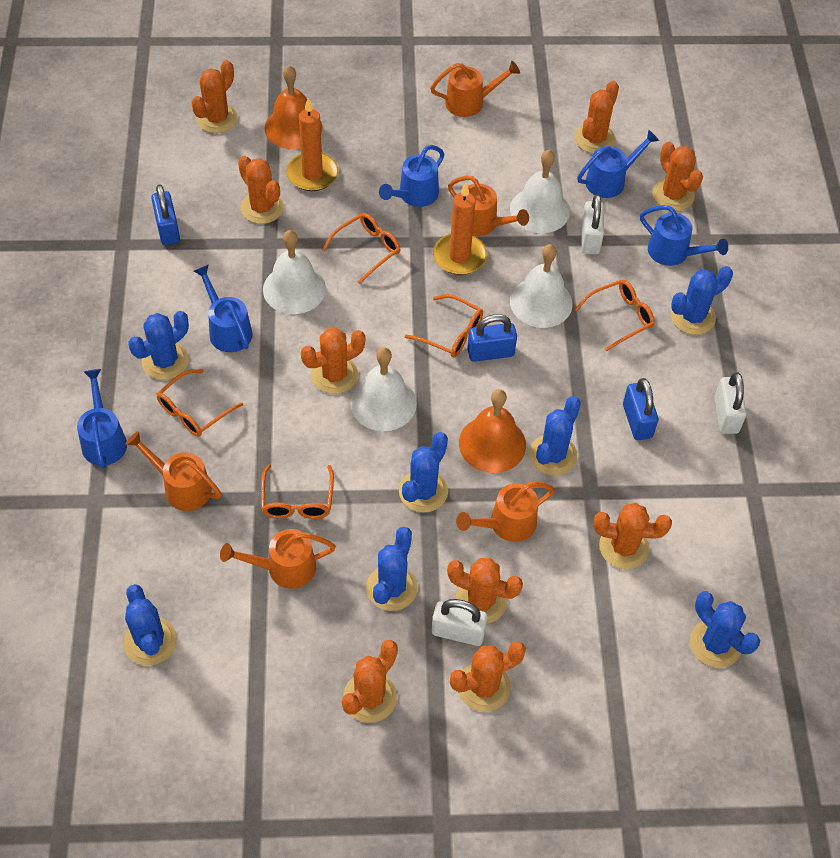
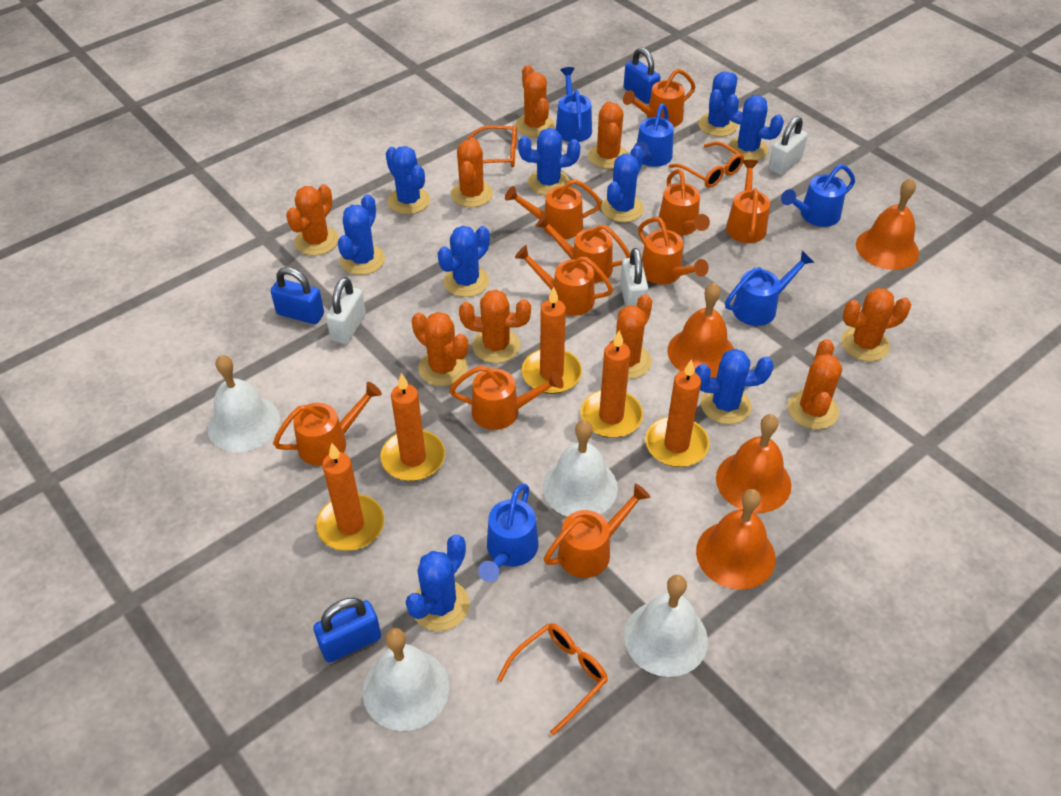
blue cactus: 7 -> 9
orange bell: 2 -> 4
orange candle: 2 -> 5
orange glasses: 5 -> 3
orange watering can: 5 -> 10

